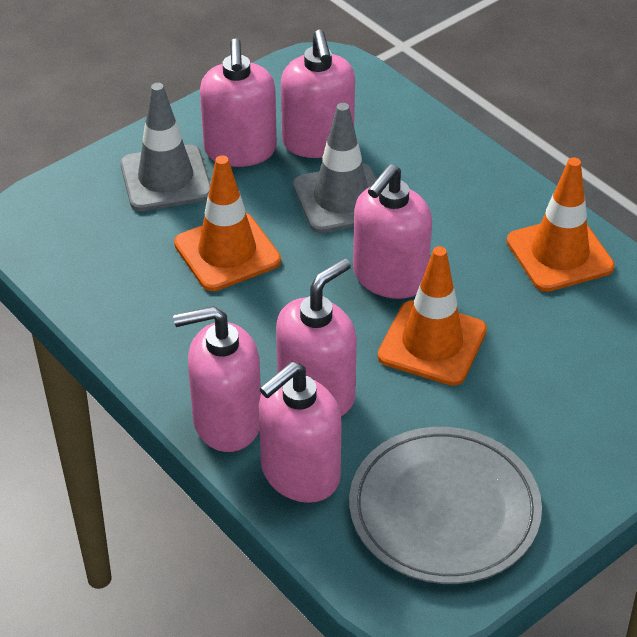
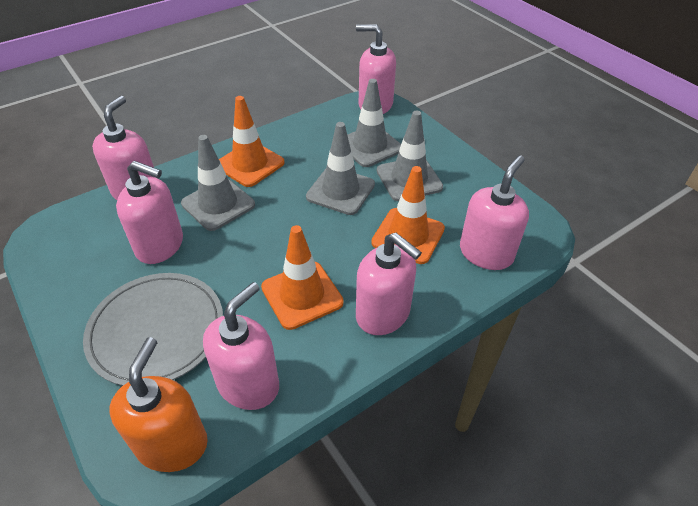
grey traffic cone: 2 -> 4
orange soap dispenser: 0 -> 1

